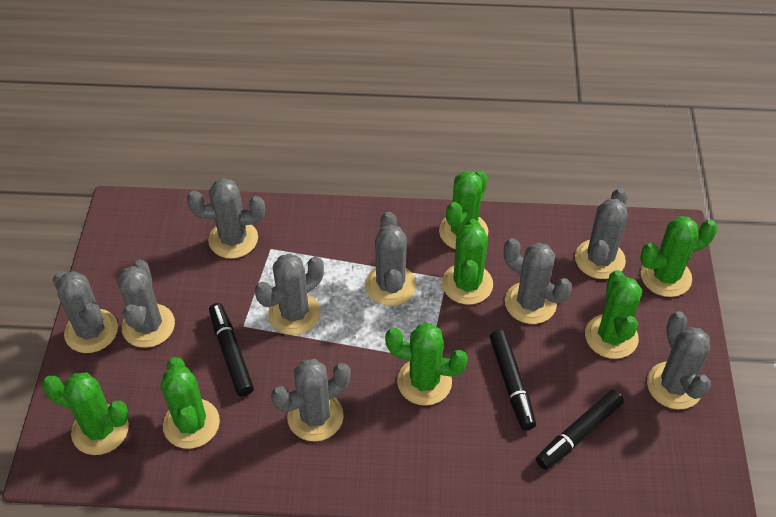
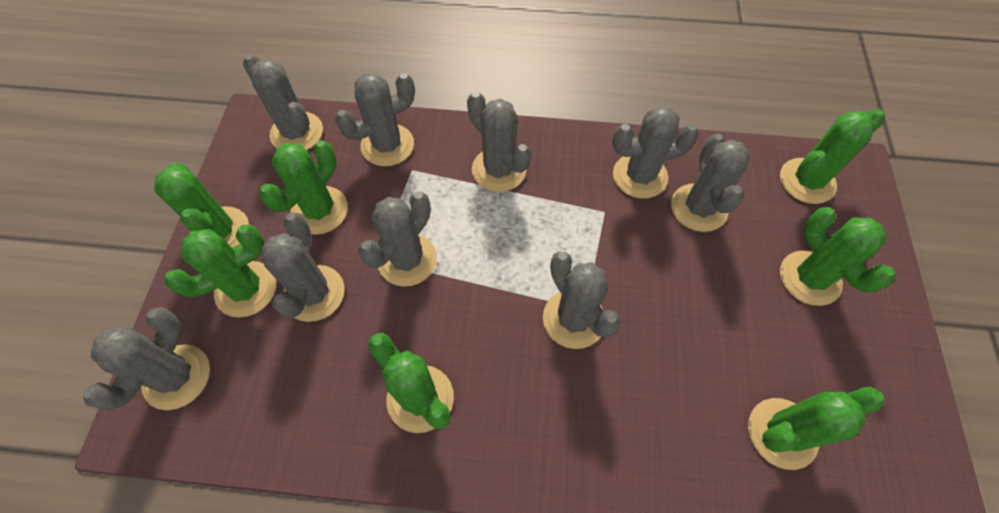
black marker: 3 -> 0

